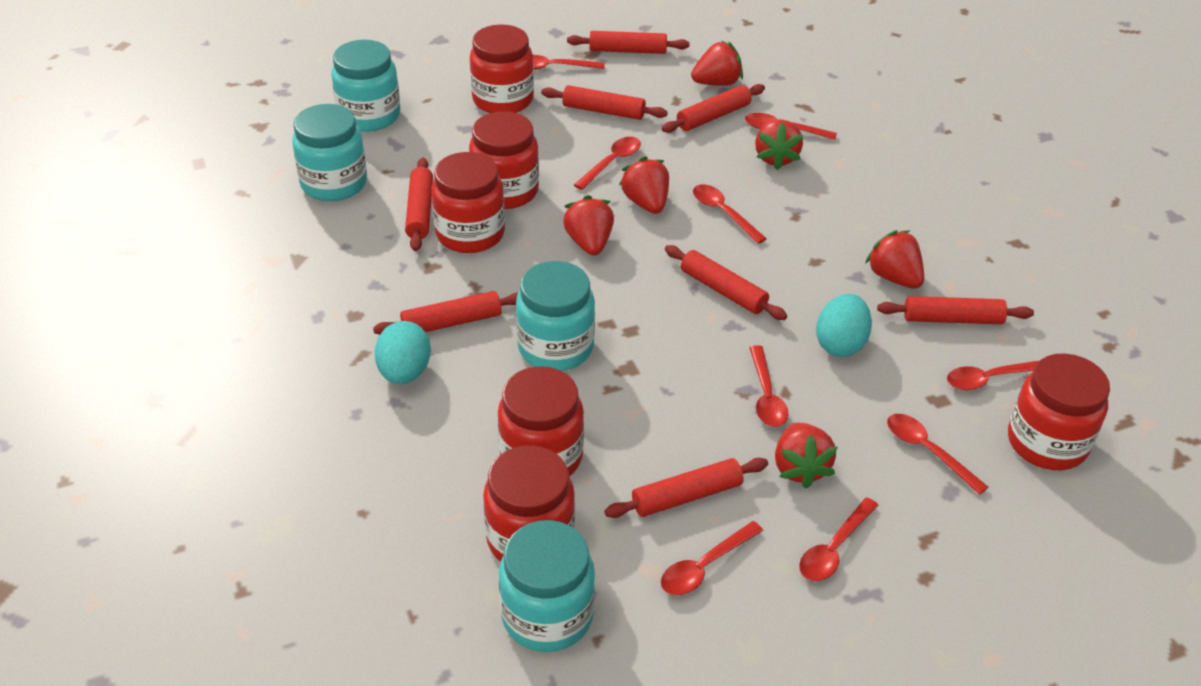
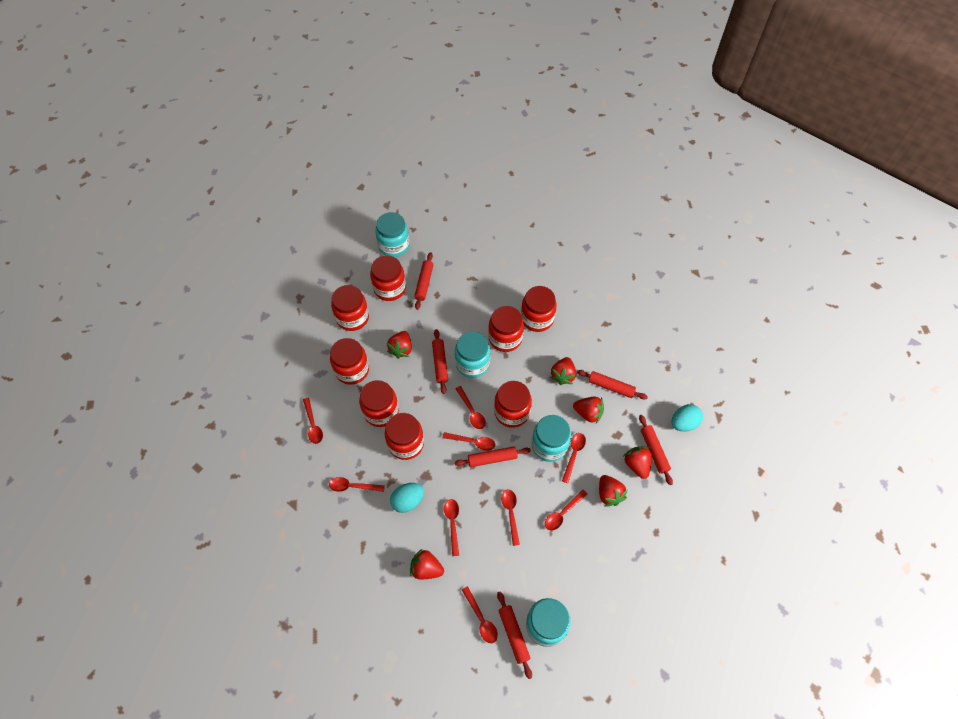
red jar: 6 -> 8
red rolling pin: 8 -> 6

